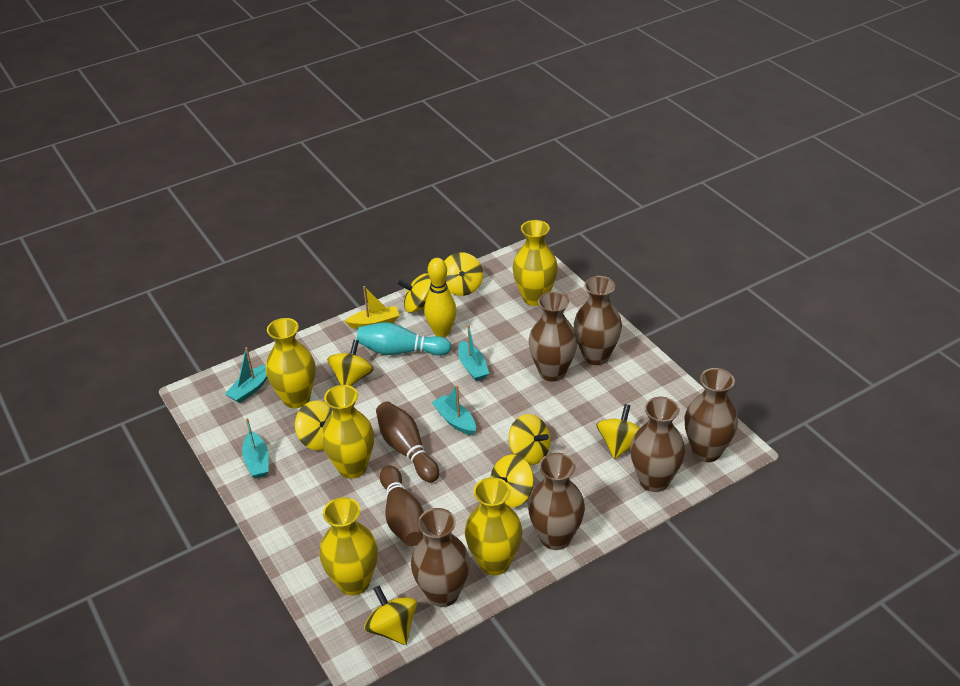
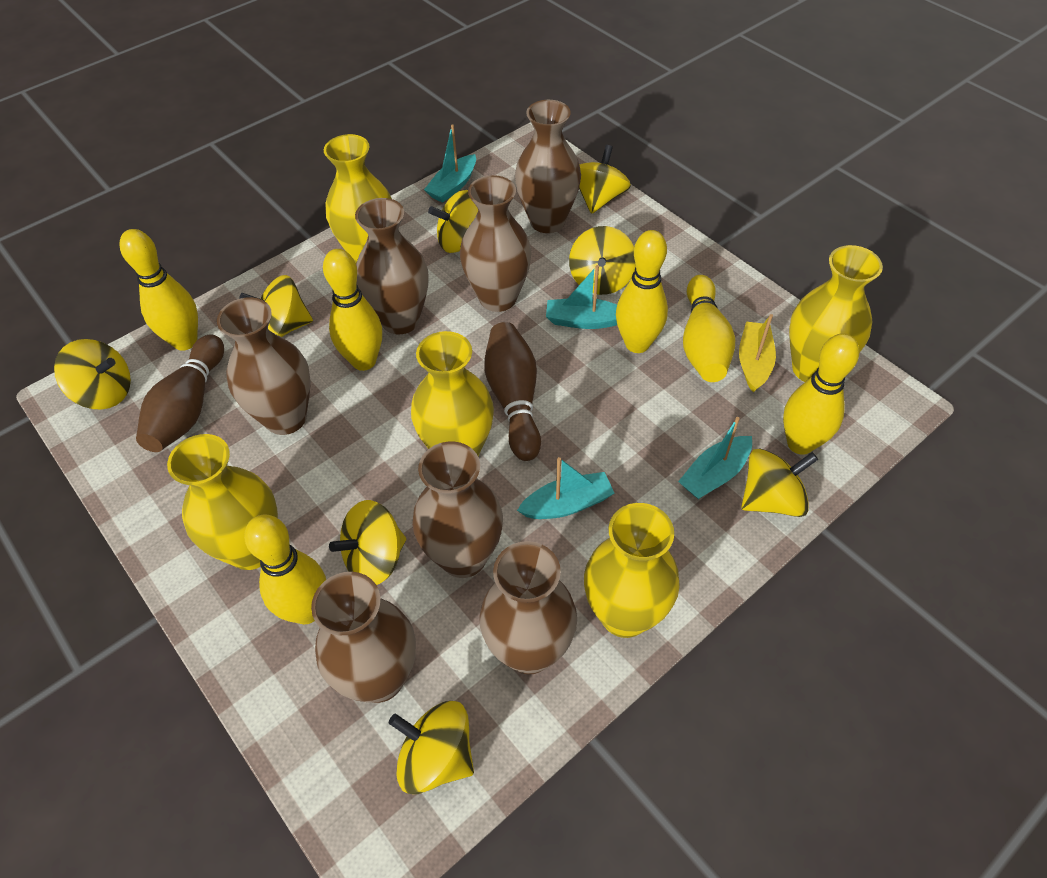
brown vase: 6 -> 7
turquoise bowling pin: 1 -> 0
yellow bowling pin: 1 -> 6

